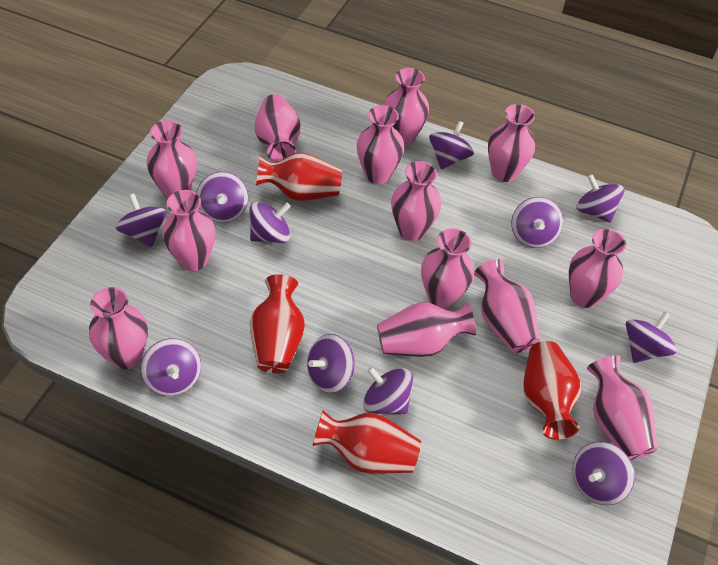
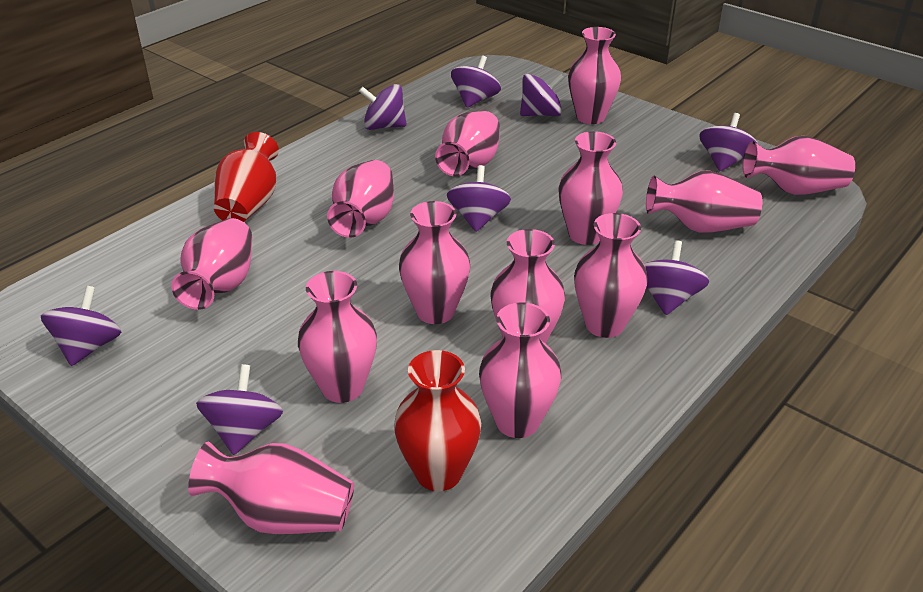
purple spinning top: 11 -> 8
red vase: 4 -> 2

